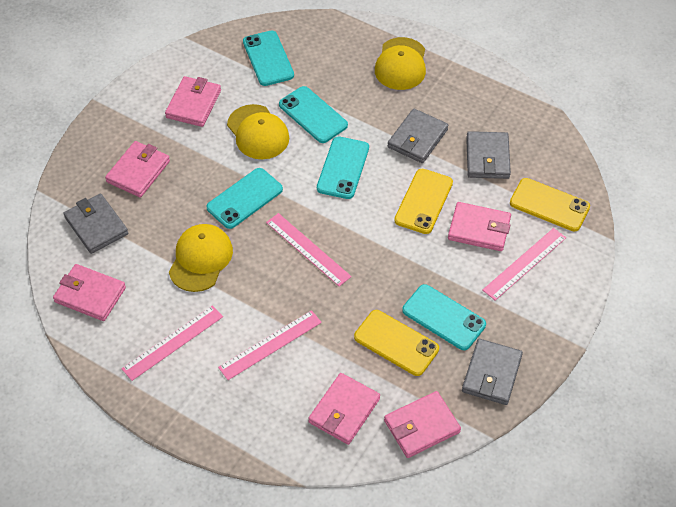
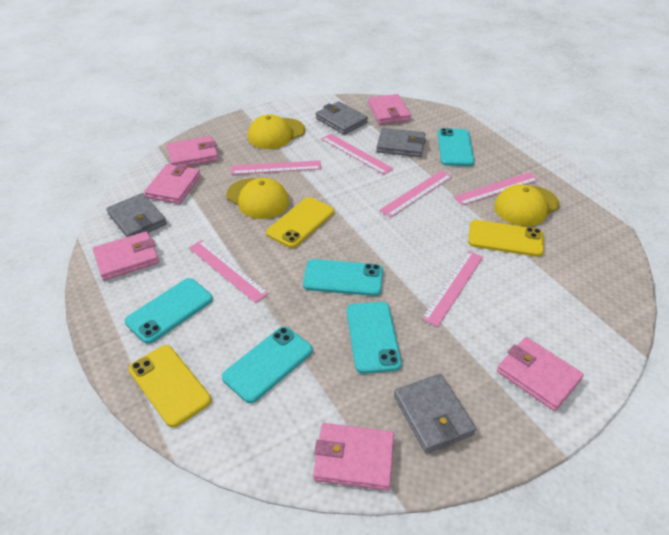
pink ruler: 4 -> 6

